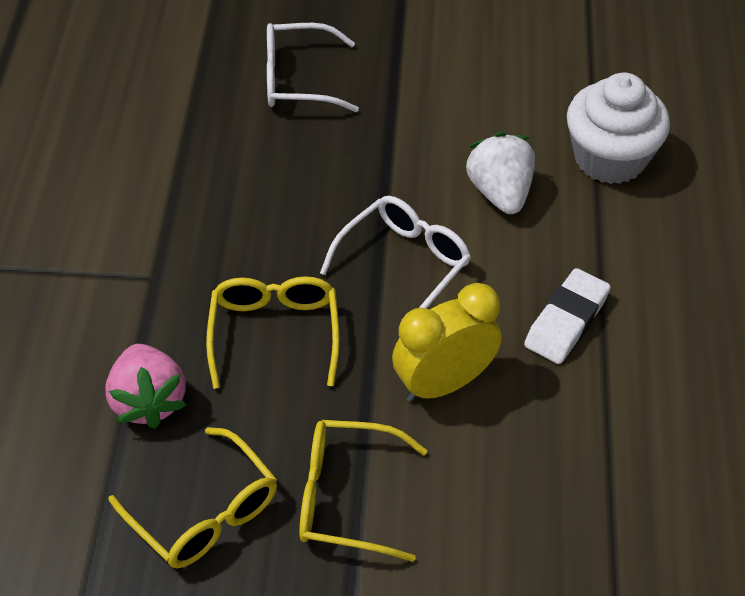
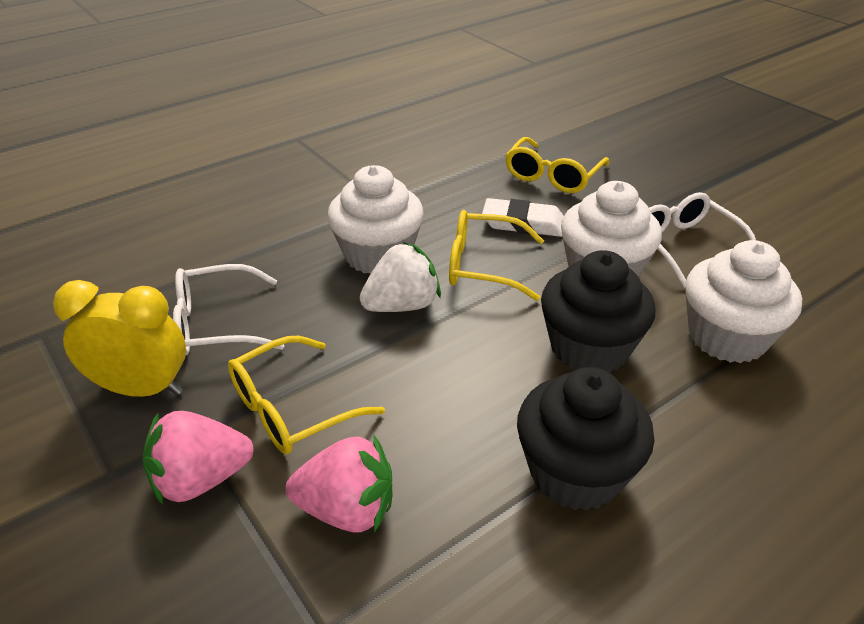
black cupcake: 0 -> 2
pink strawberry: 1 -> 2
white cupcake: 1 -> 3

